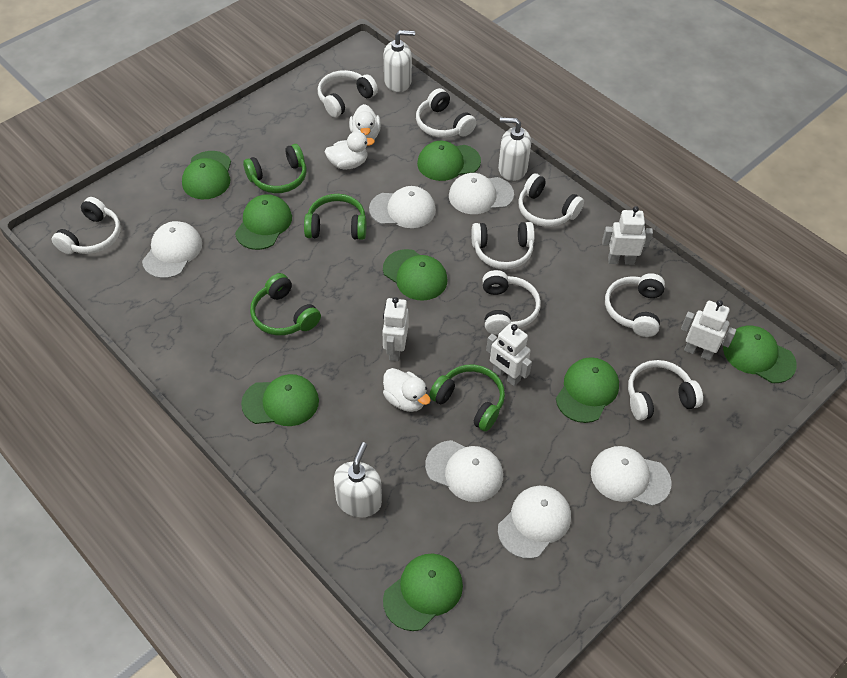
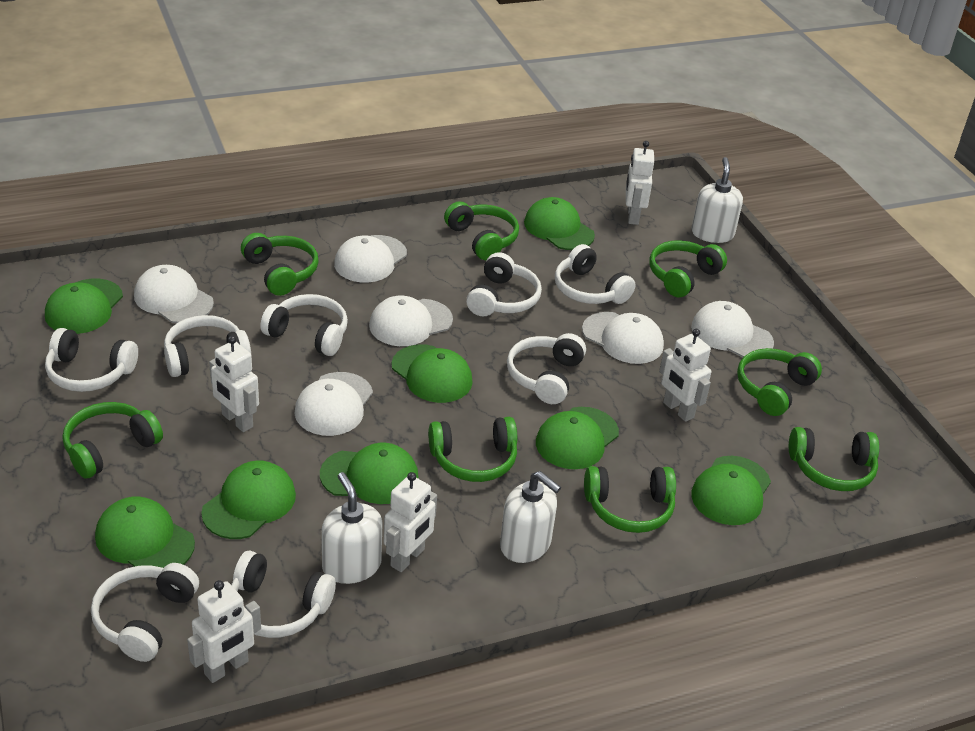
green headphones: 4 -> 8
white duck: 3 -> 0
white robot: 4 -> 5

